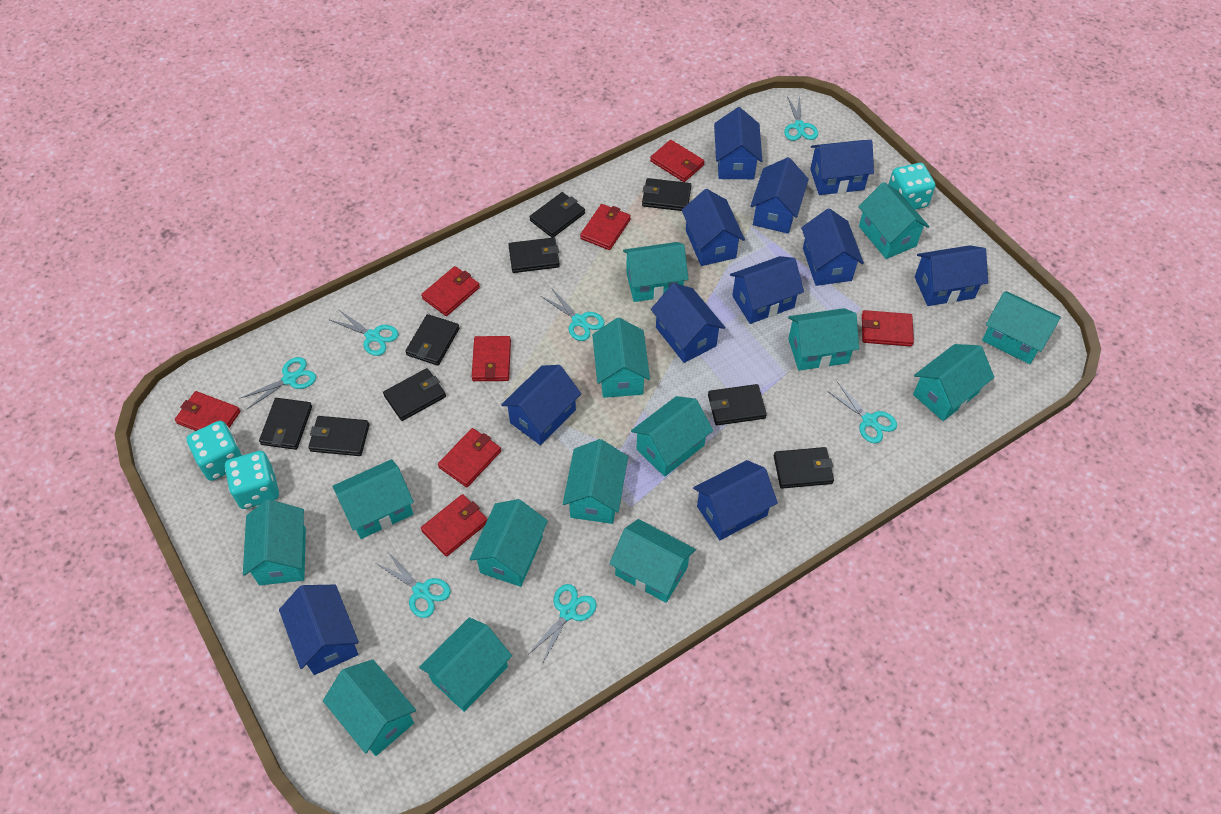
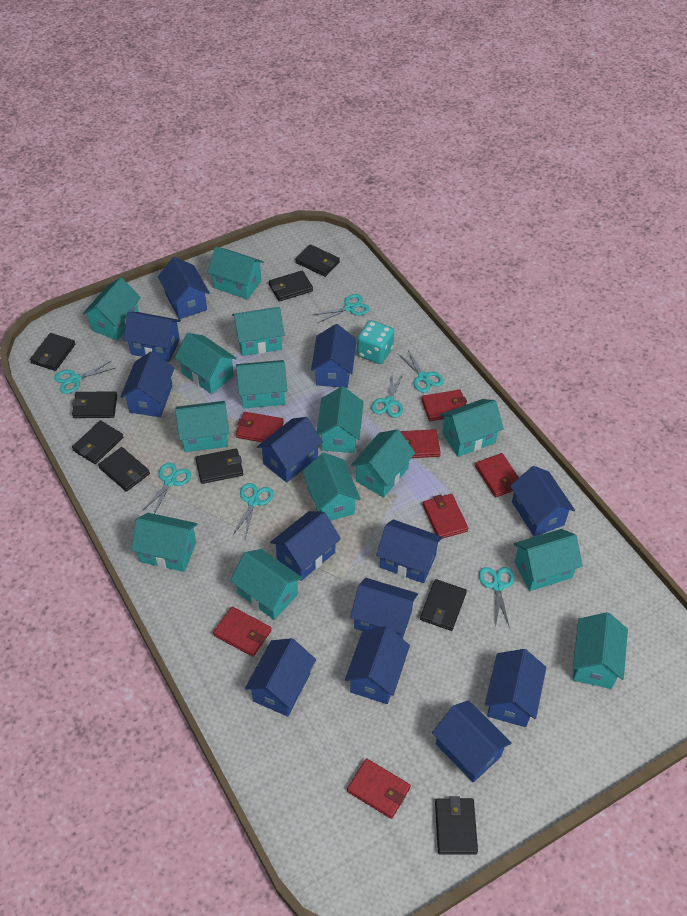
blue house: 11 -> 13
red wallet: 8 -> 7
turquoise dice: 3 -> 1

